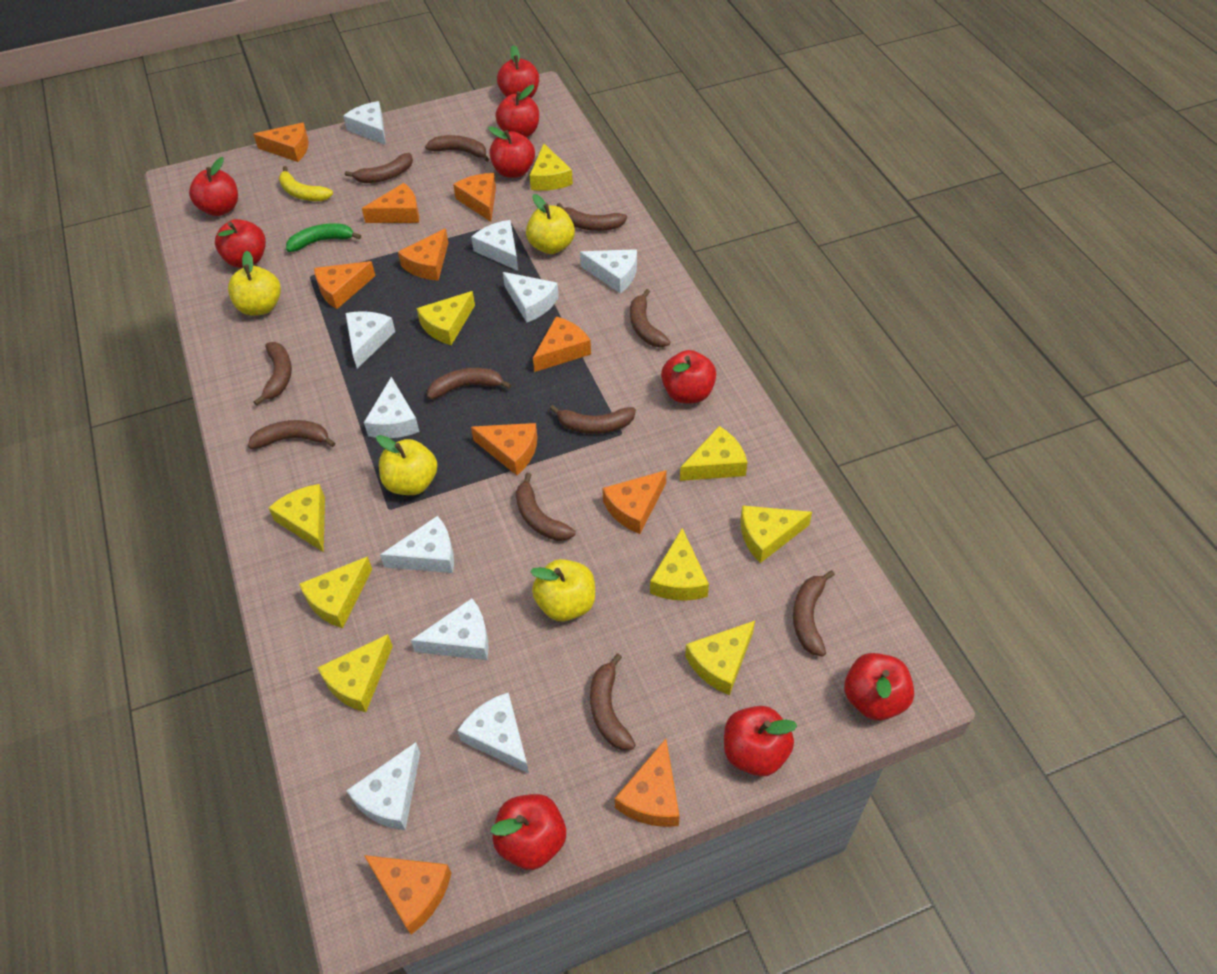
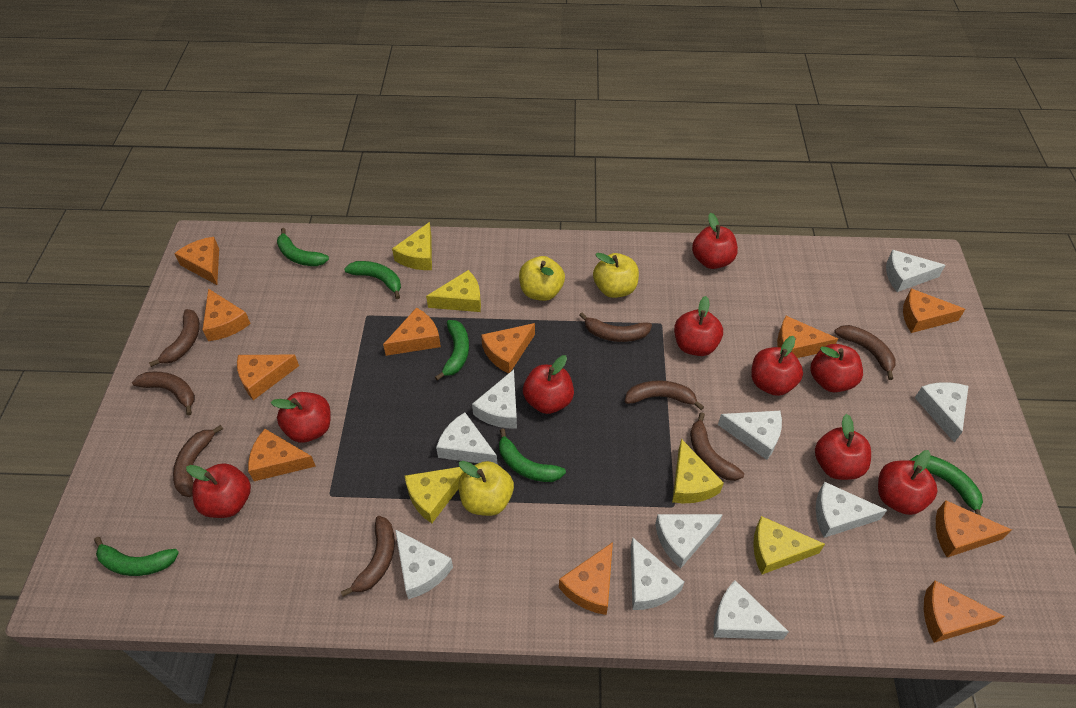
brown banana: 11 -> 8
green banana: 1 -> 6
orange cheese: 10 -> 11
yellow apple: 4 -> 3
yellow banana: 1 -> 0
yellow cheese: 9 -> 5

